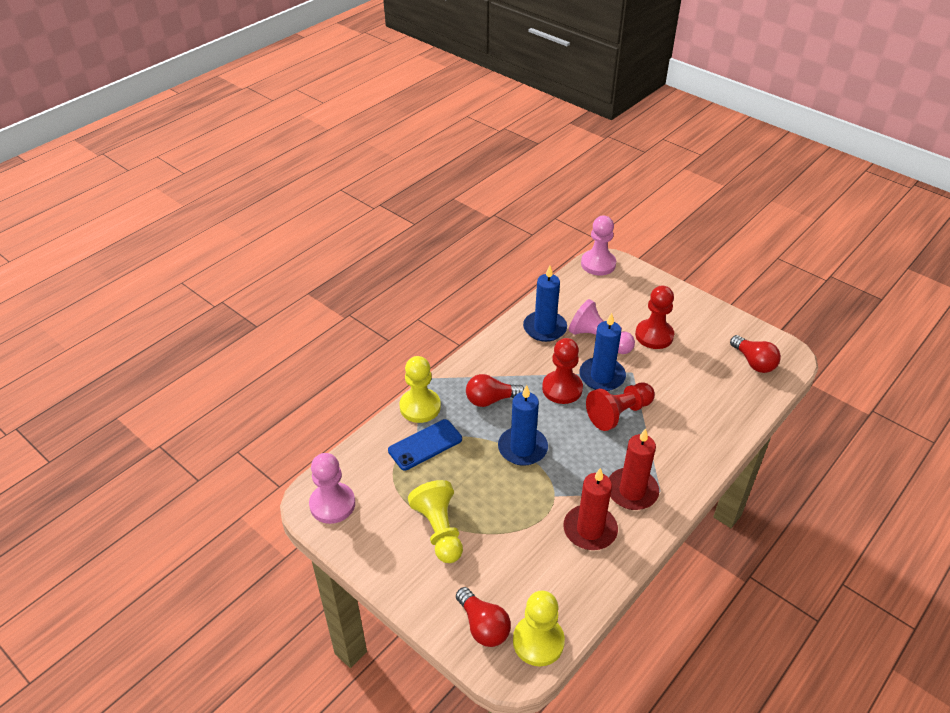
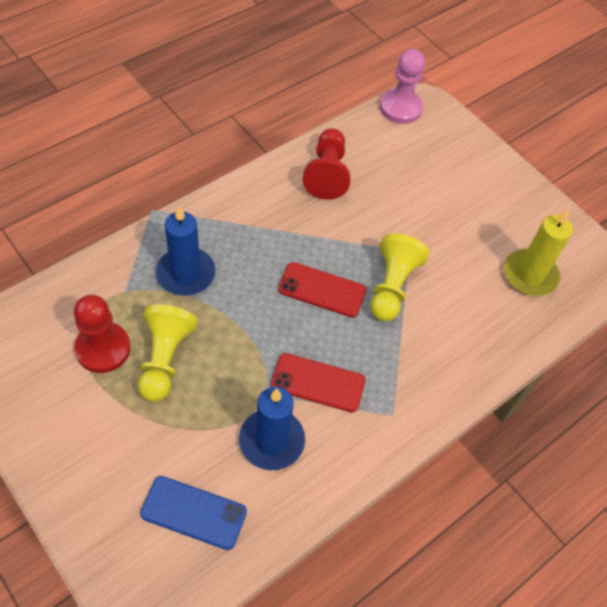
blue candle: 3 -> 2
pink pawn: 3 -> 1
red candle: 2 -> 0
red light bulb: 3 -> 0
red pawn: 3 -> 2
red phone: 0 -> 2
yellow candle: 0 -> 1
yellow pawn: 3 -> 2

